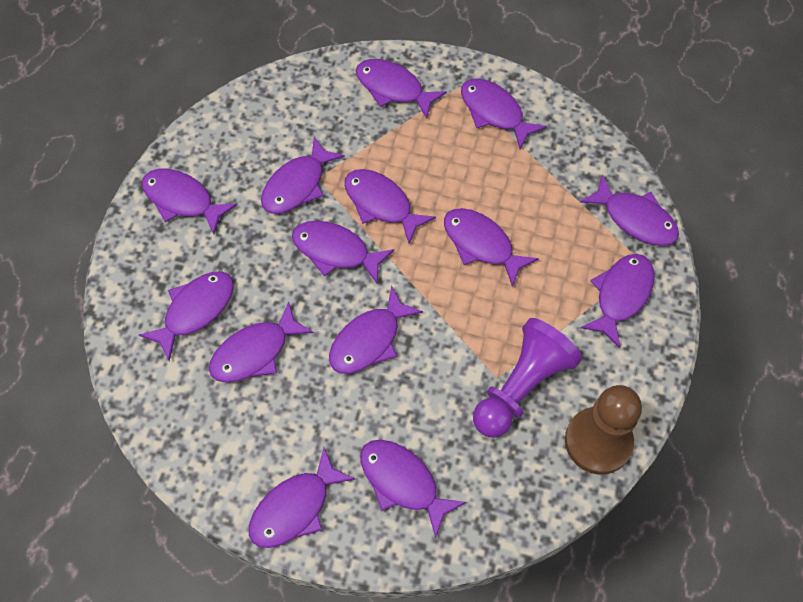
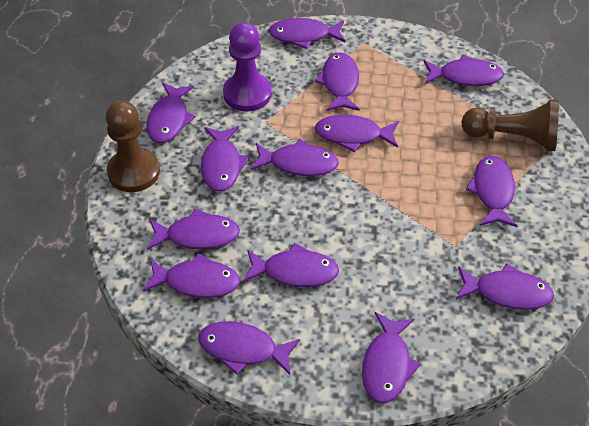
brown pawn: 1 -> 2

